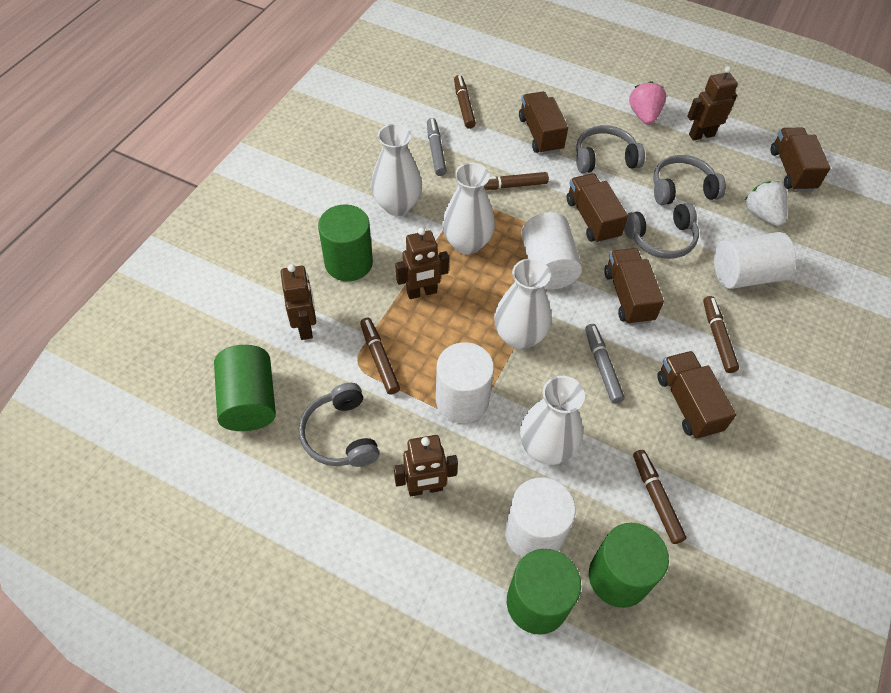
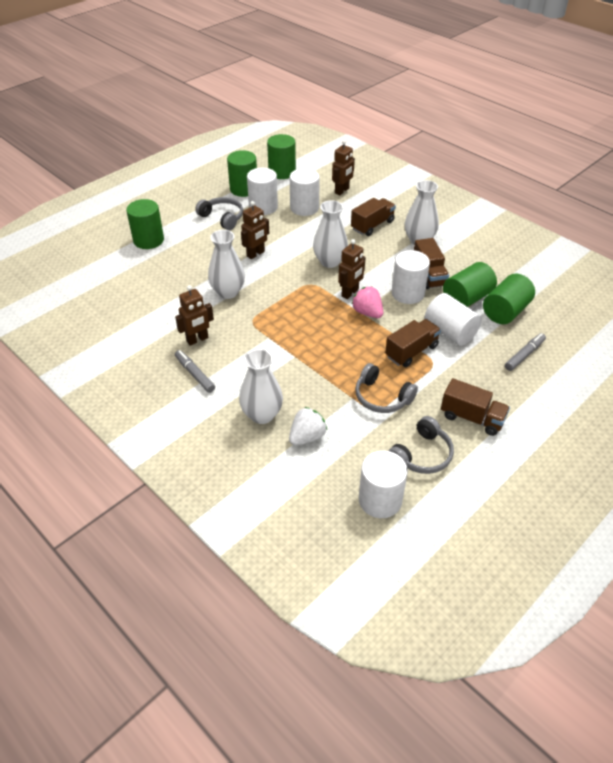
brown marker: 5 -> 0
brown truck: 5 -> 4
green cylinder: 4 -> 5
grey headphones: 4 -> 3
white cylinder: 4 -> 5

